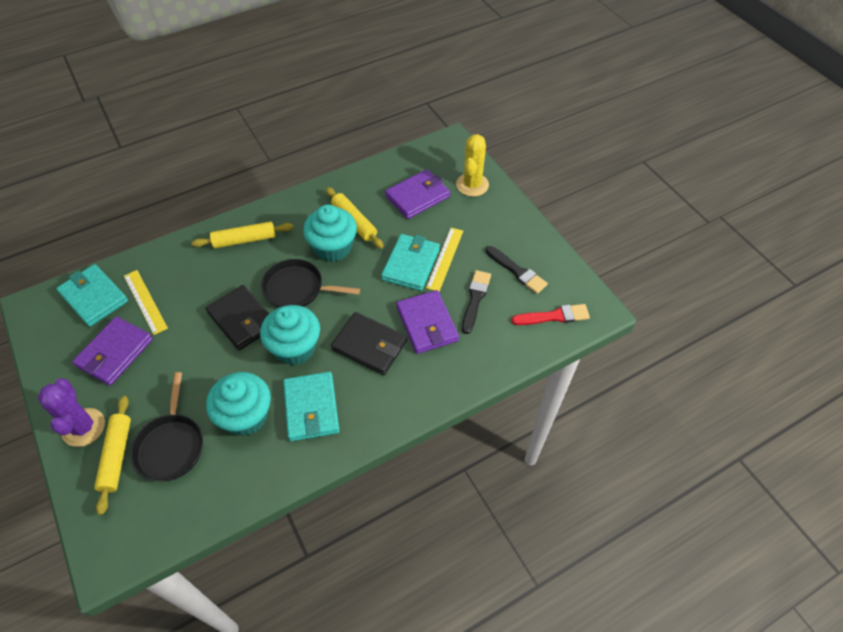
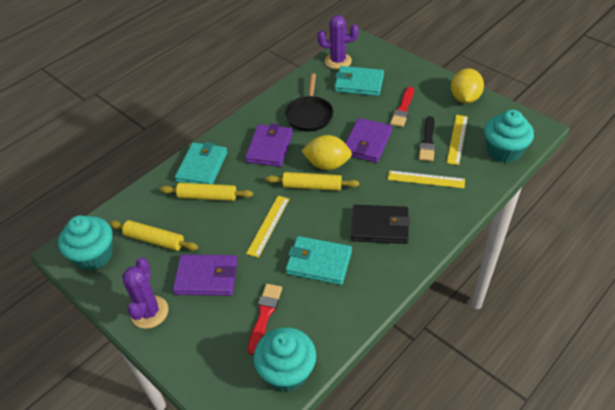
black brush: 2 -> 1
black pan: 2 -> 1
black wallet: 2 -> 1
purple cactus: 1 -> 2
red brush: 1 -> 2
yellow cactus: 1 -> 0
yellow lemon: 0 -> 2
yellow ruler: 2 -> 3

